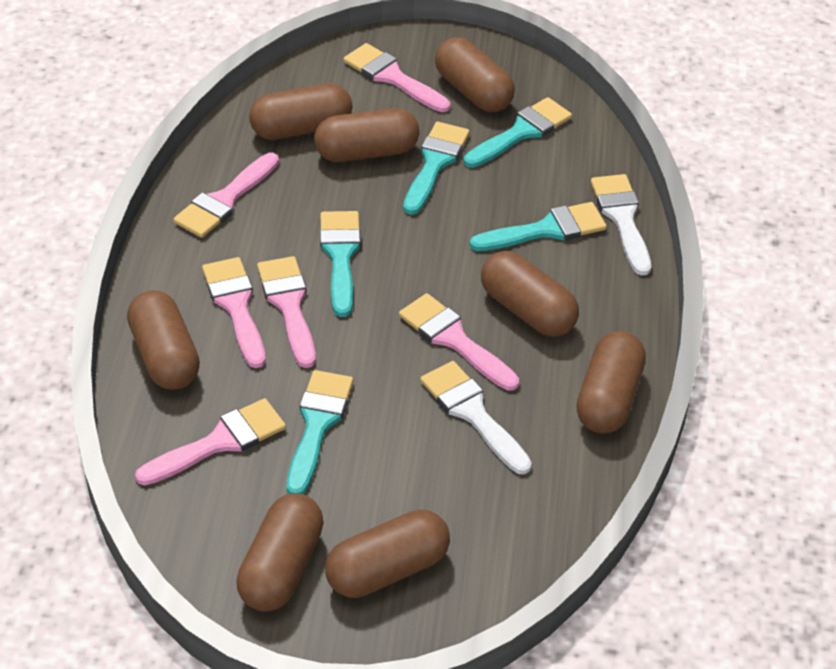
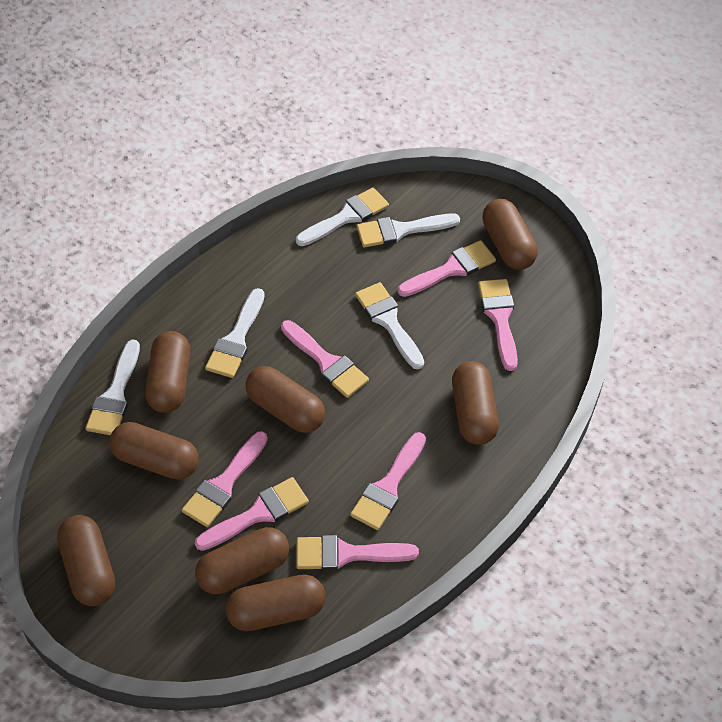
pink brush: 6 -> 7
turquoise brush: 5 -> 0
white brush: 2 -> 5

